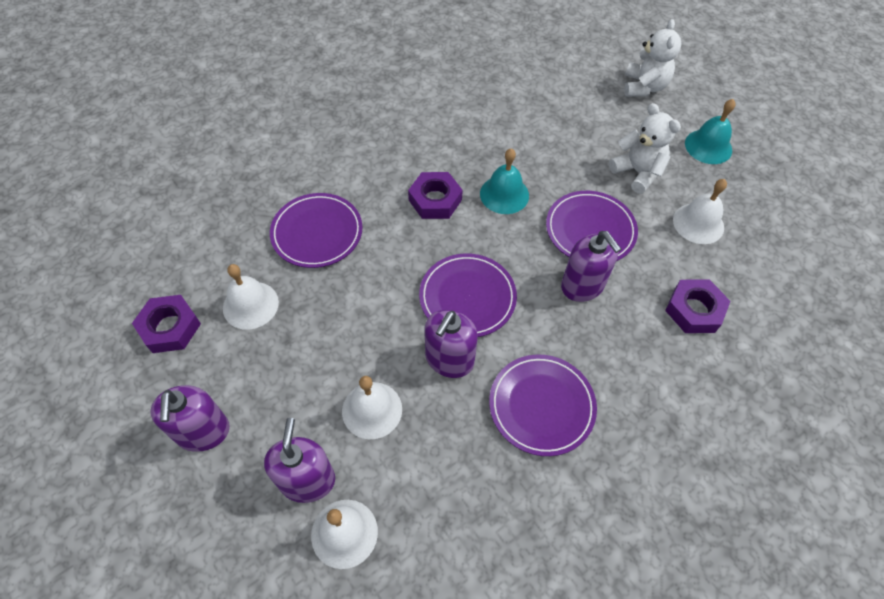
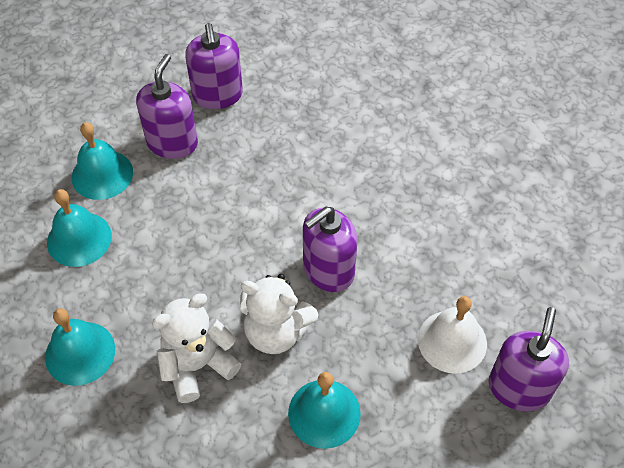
purple nut: 3 -> 0
purple plate: 4 -> 0
turquoise bell: 2 -> 4
white bell: 4 -> 1

